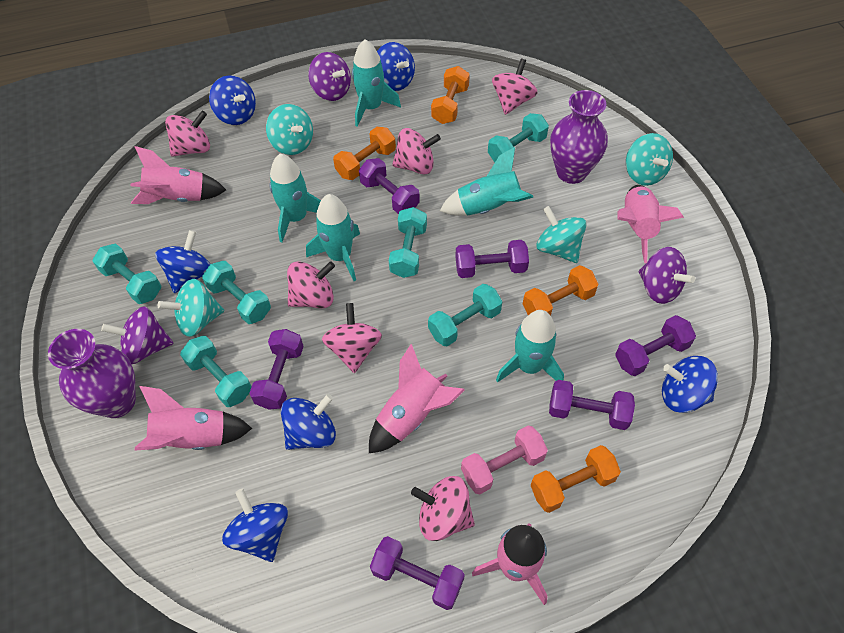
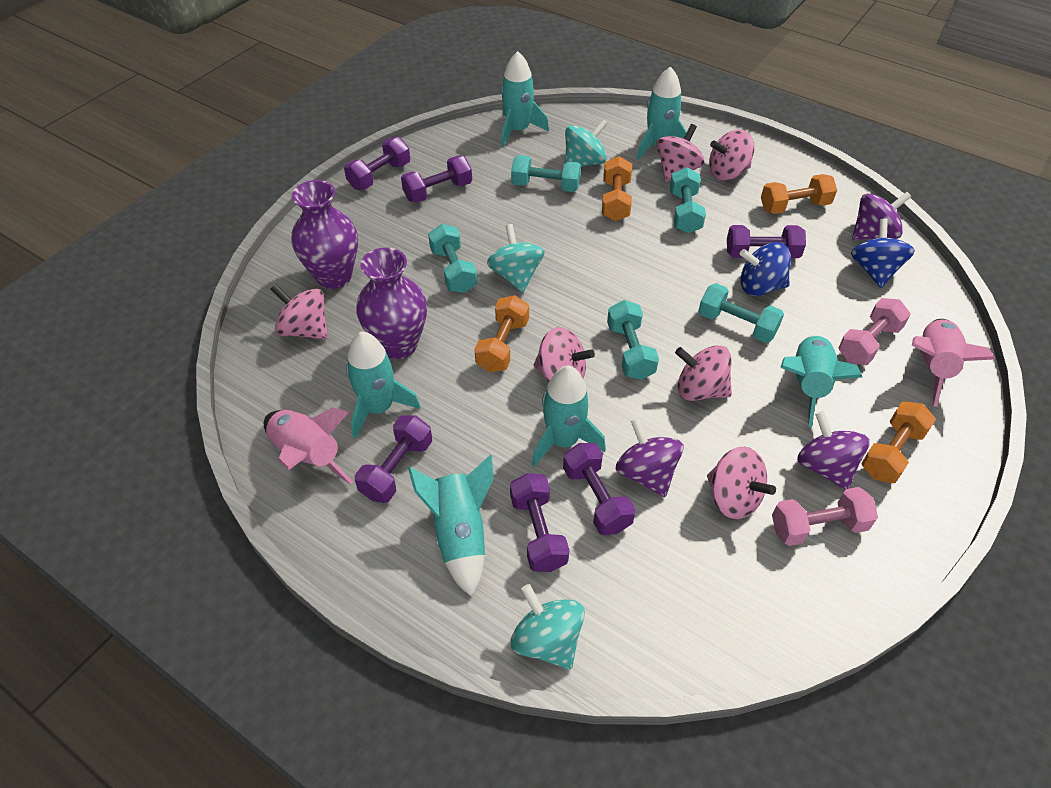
blue spinning top: 6 -> 2
pink dumbbell: 1 -> 2
pink rocket: 5 -> 2
turquoise dumbbell: 6 -> 5
turquoise rocket: 5 -> 6
turquoise spinning top: 4 -> 3

